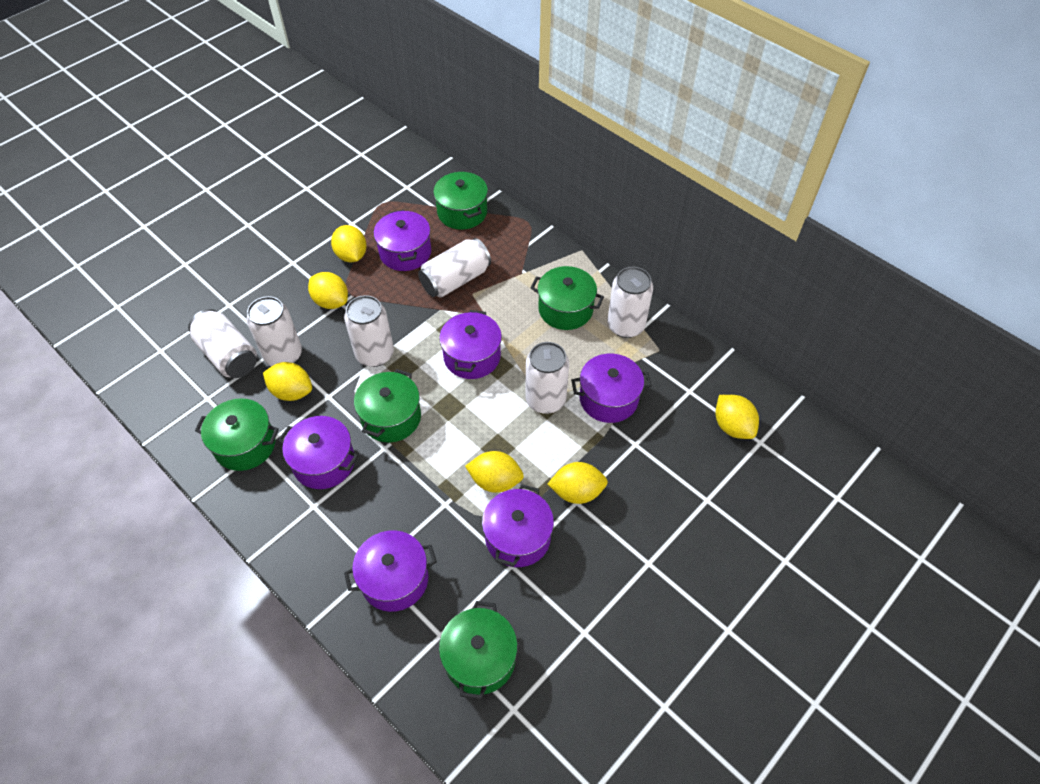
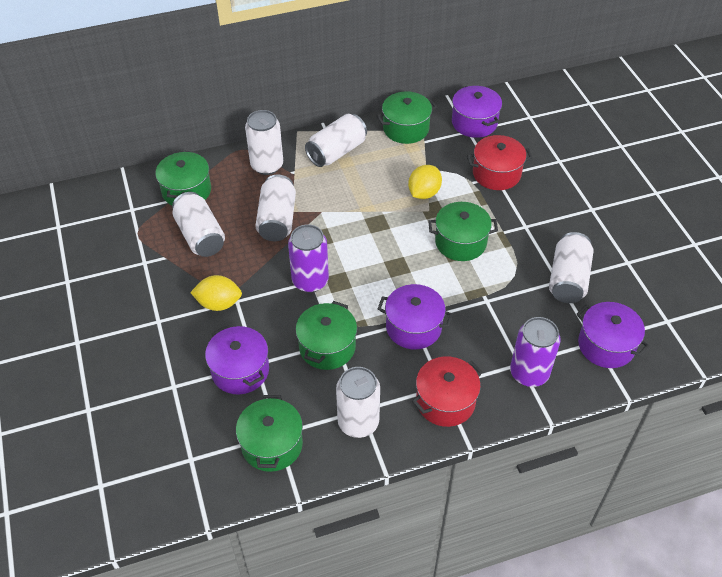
purple can: 0 -> 2
purple pot: 6 -> 4
red pot: 0 -> 2
yellow lemon: 6 -> 2

